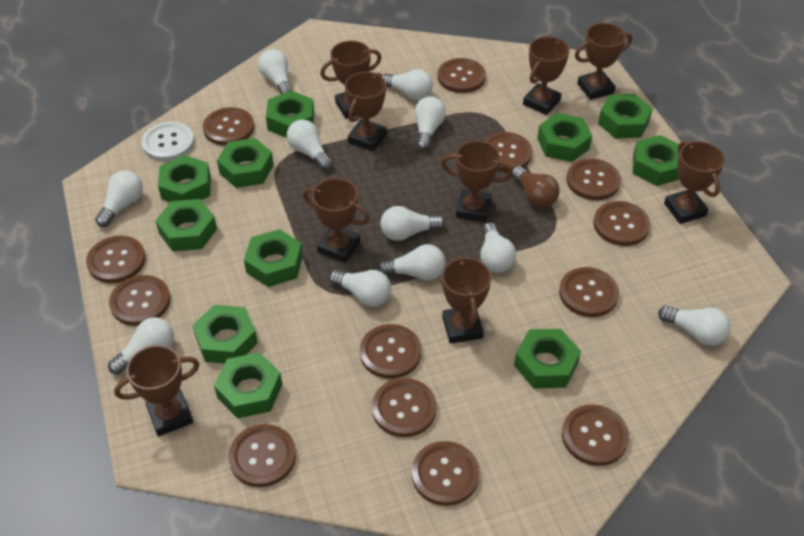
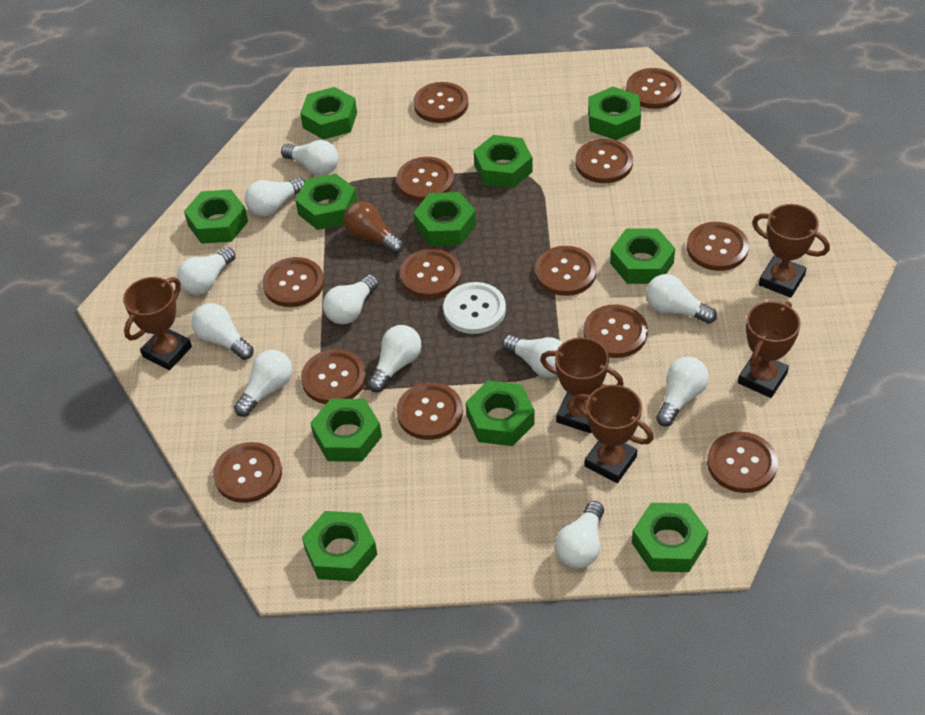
brown trophy: 9 -> 5

